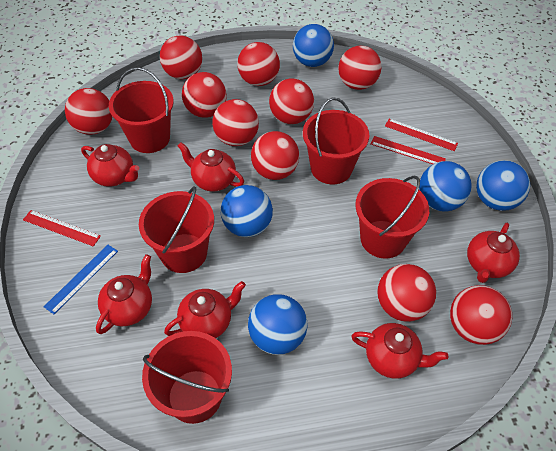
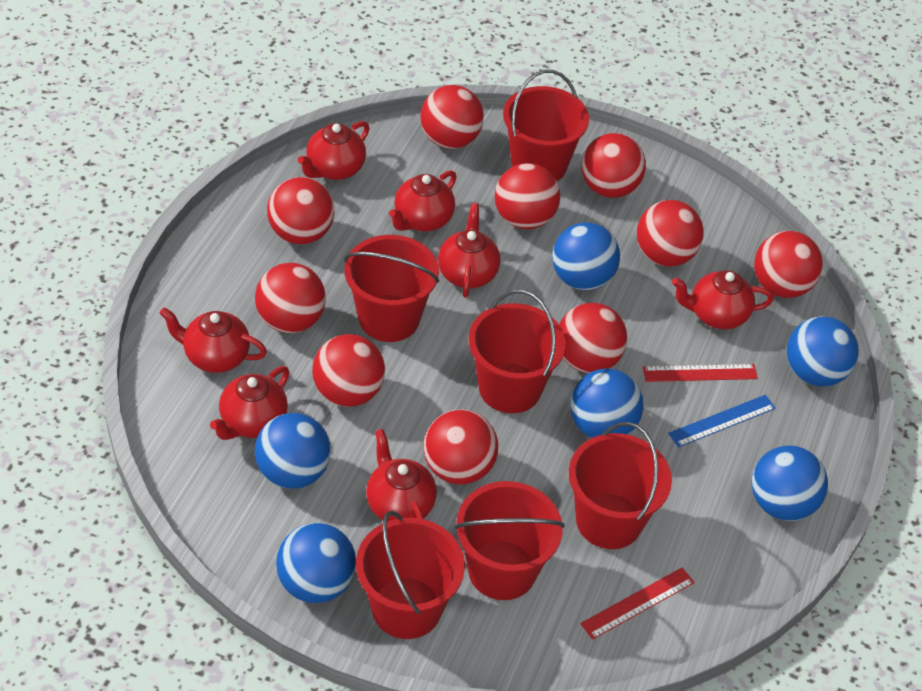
blue ball: 5 -> 6
red bucket: 5 -> 6
red ruler: 3 -> 2
red teapot: 6 -> 7

